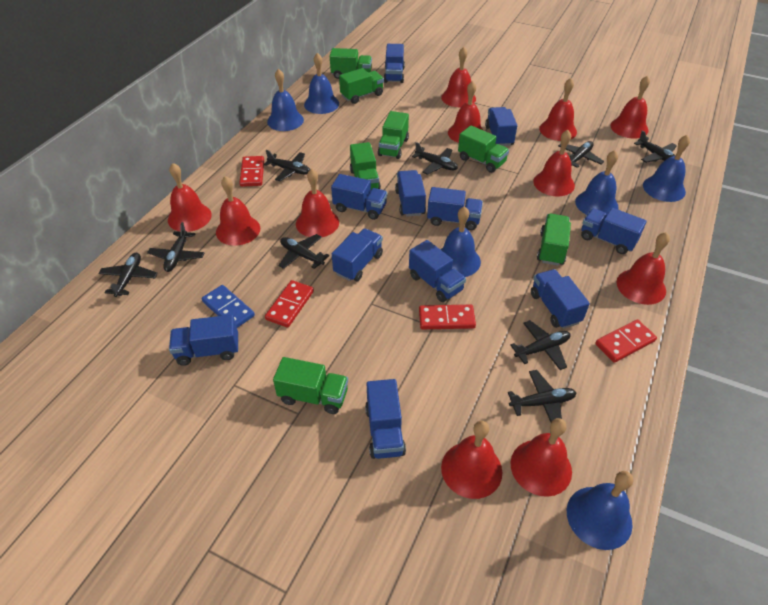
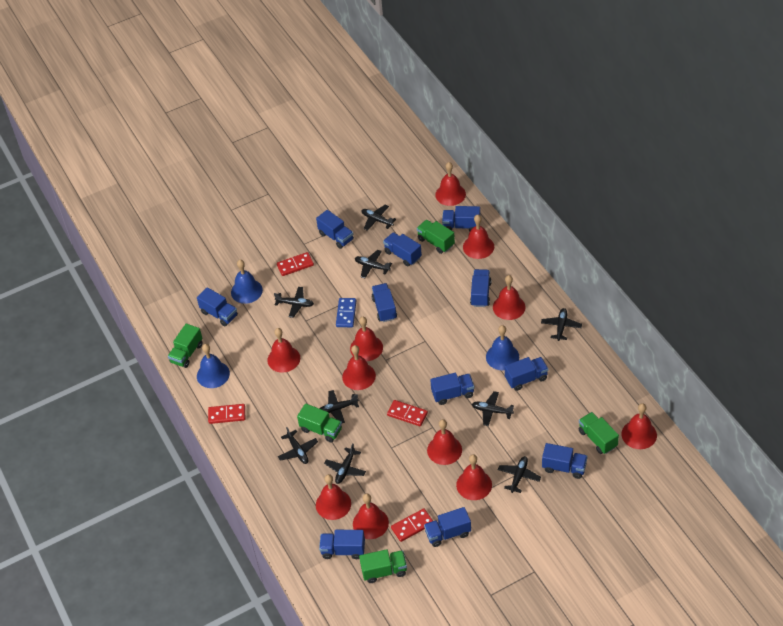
blue bell: 6 -> 3
green truck: 7 -> 5

